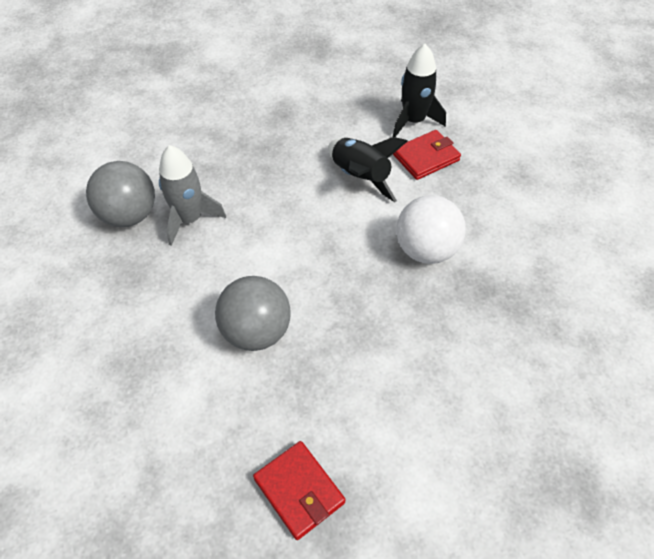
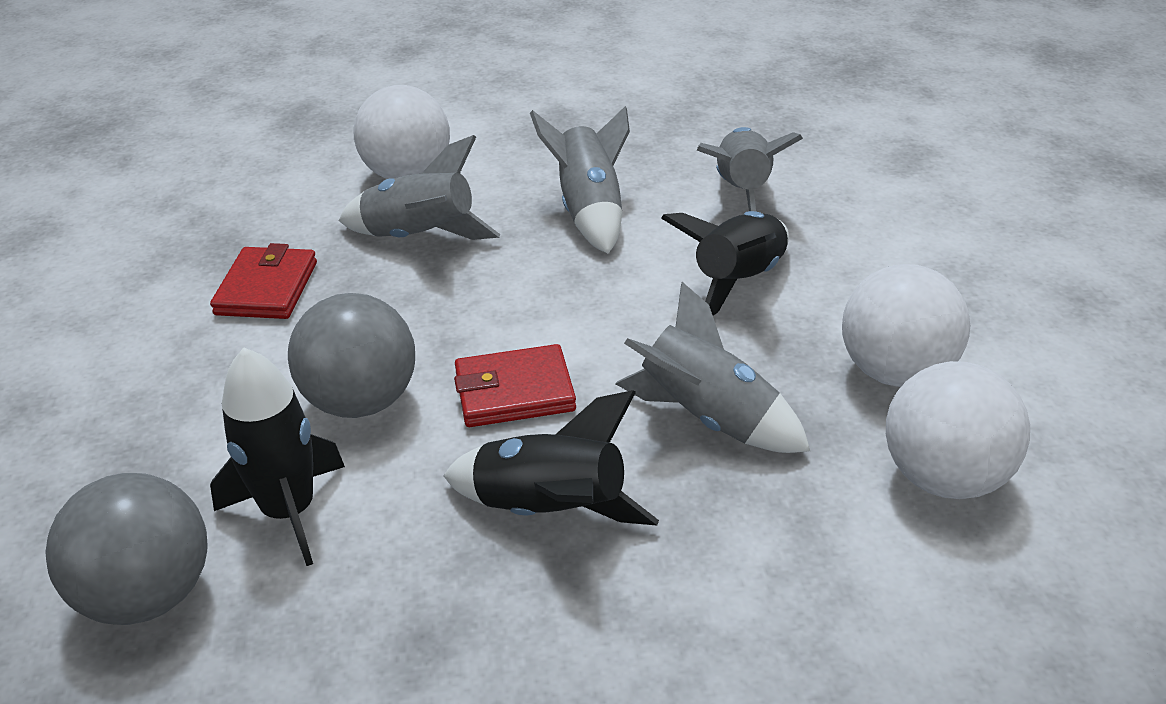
black rocket: 2 -> 3
grey rocket: 1 -> 4
white ball: 1 -> 3

